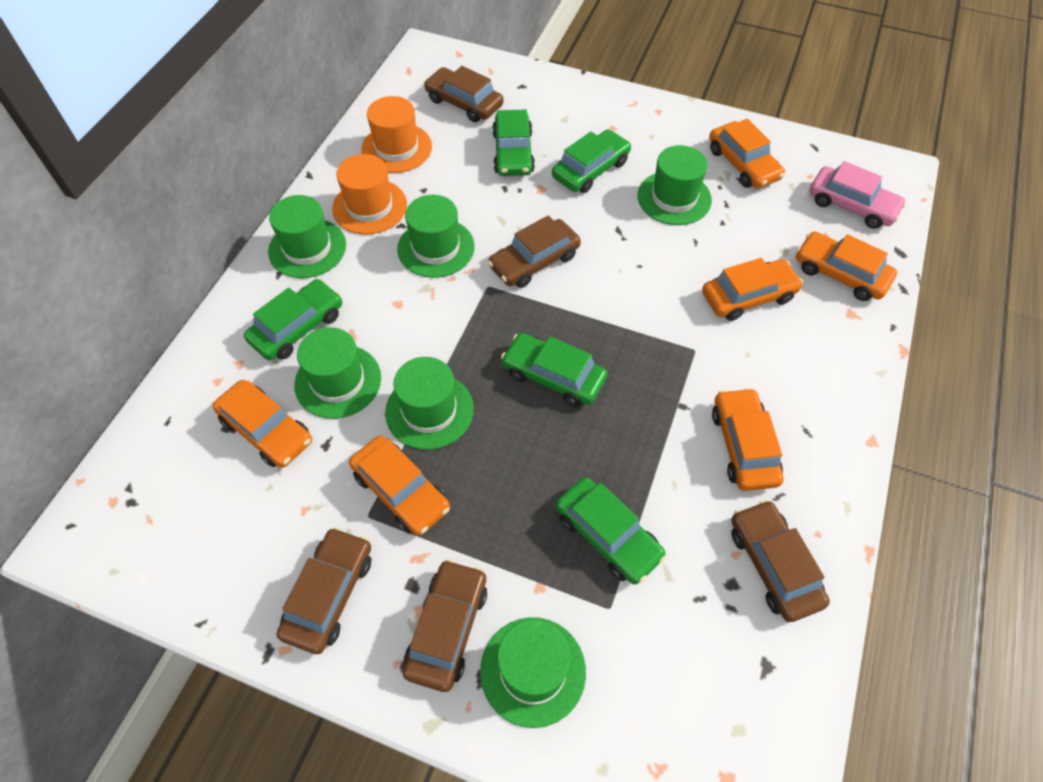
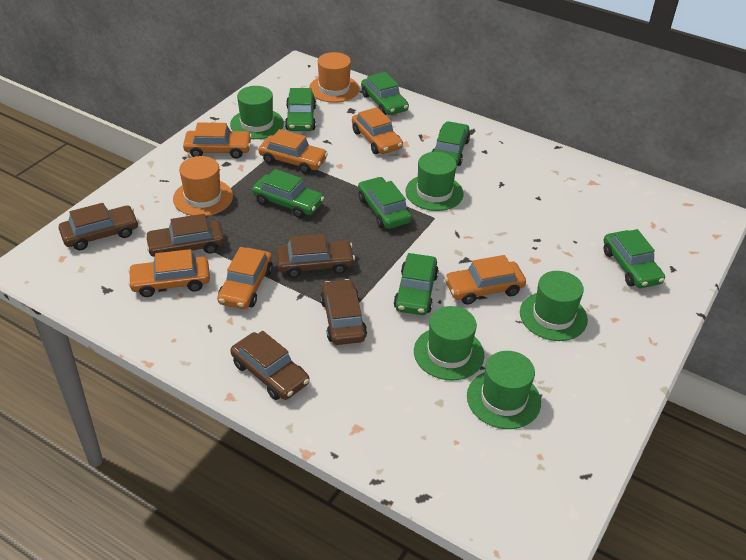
green car: 5 -> 7
green hat: 6 -> 5
pink car: 1 -> 0

